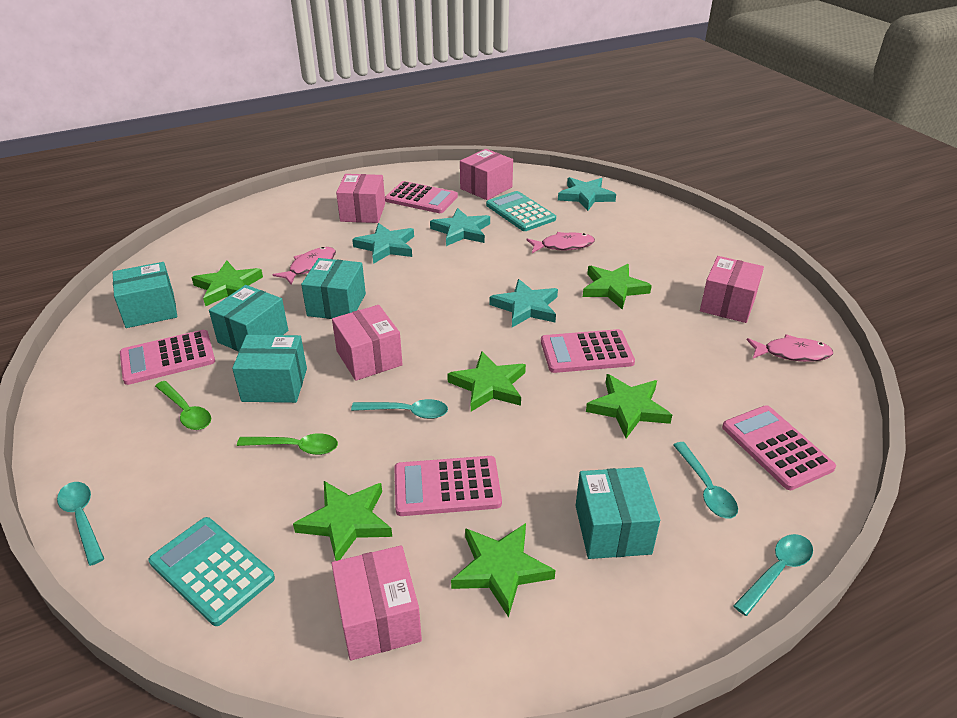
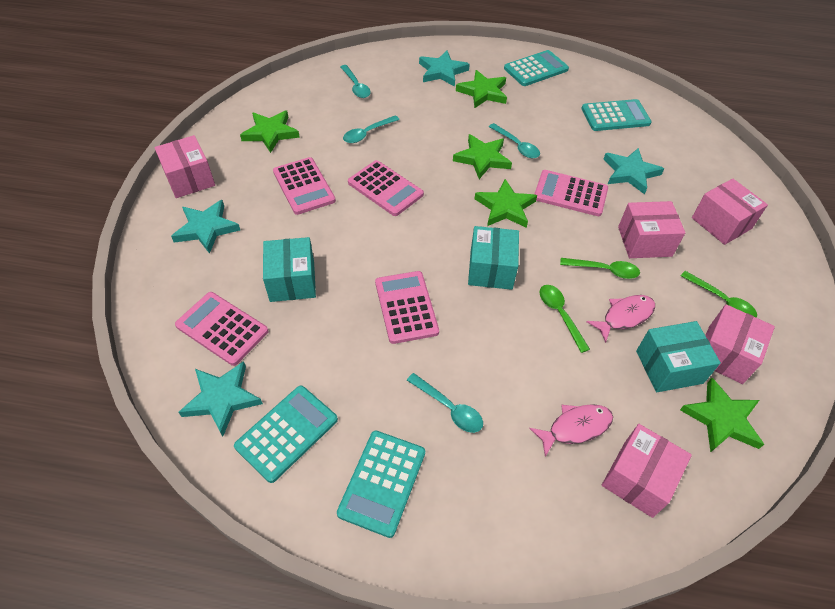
green spoon: 2 -> 3
green star: 6 -> 5
pink fish: 3 -> 2
turquoise box: 5 -> 3
turquoise calculator: 2 -> 4

